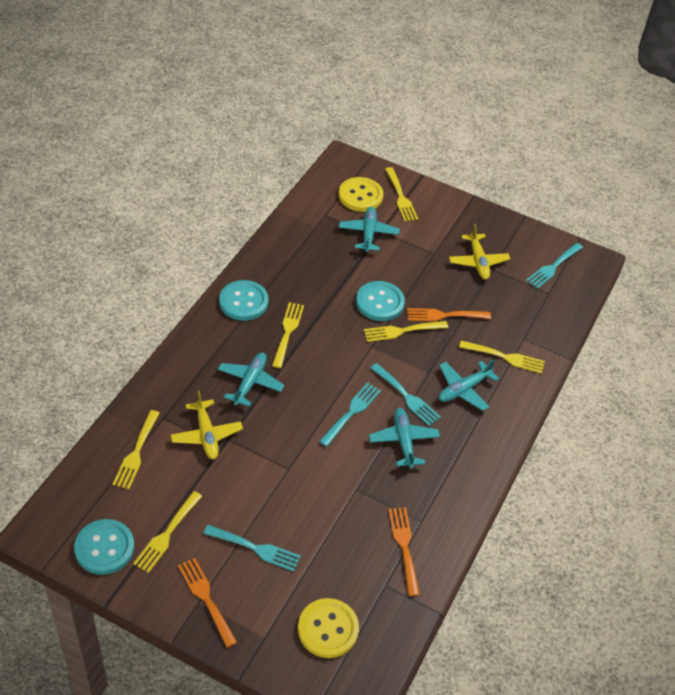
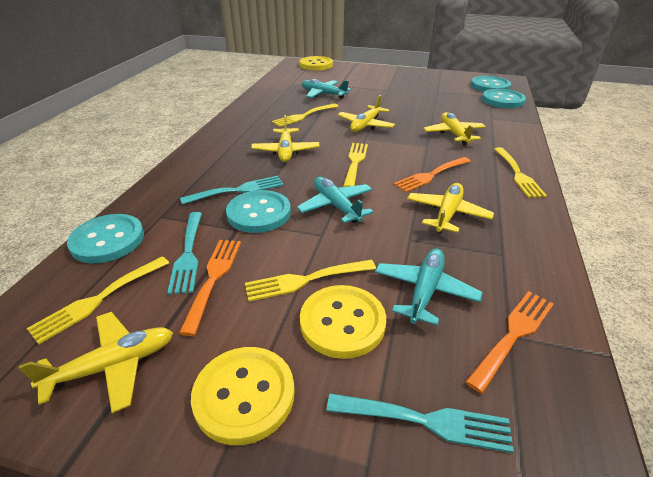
turquoise button: 3 -> 4
turquoise fork: 4 -> 3
turquoise plane: 4 -> 3
yellow button: 2 -> 3
yellow fork: 6 -> 5
yellow plane: 2 -> 5

